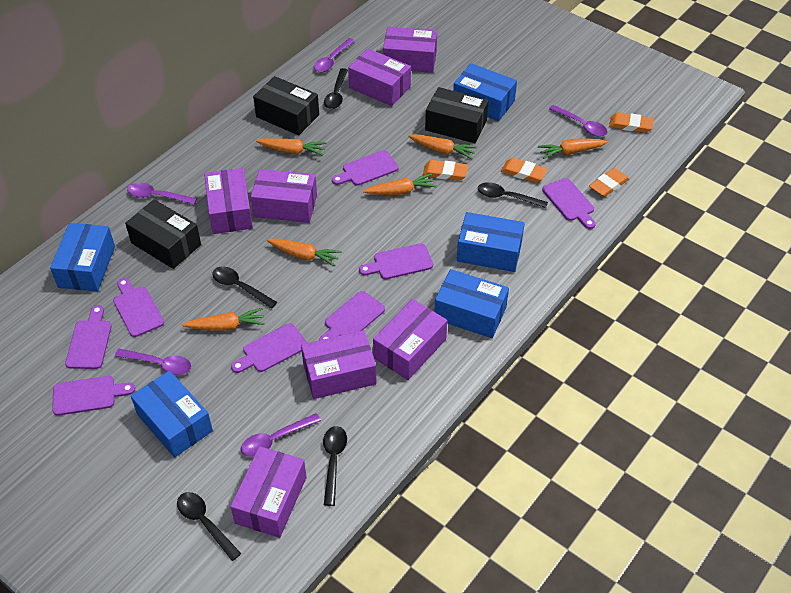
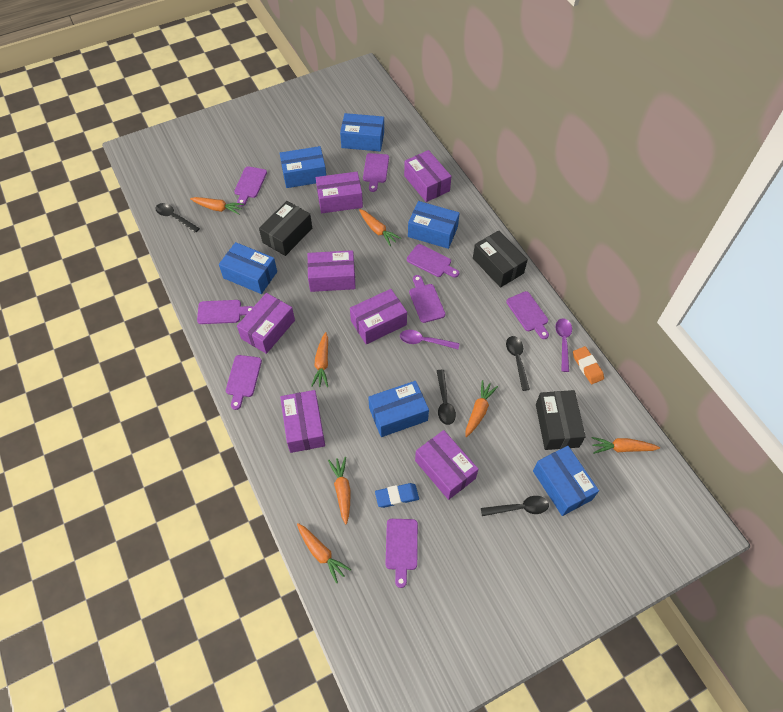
black spoon: 5 -> 4
blue box: 5 -> 6
blue eraser: 0 -> 1
orange carrot: 6 -> 7
orange eraser: 4 -> 1
purple spoon: 5 -> 2

